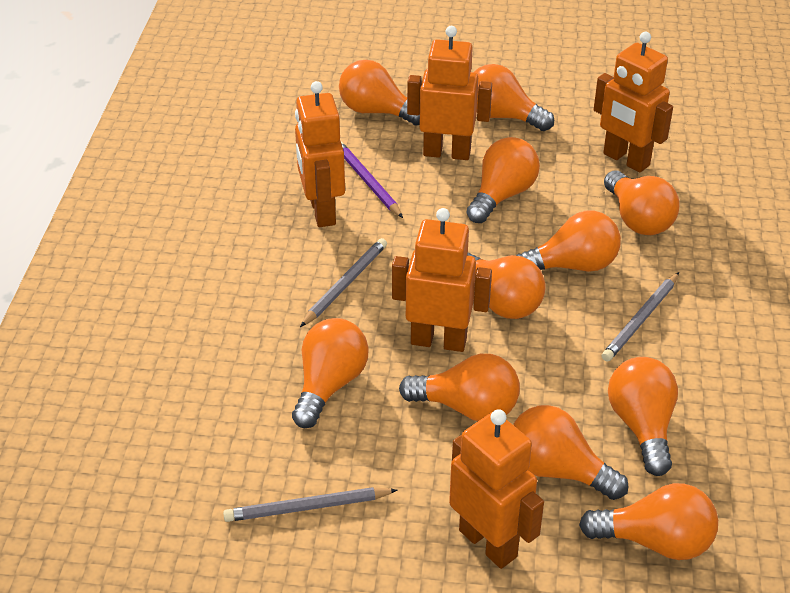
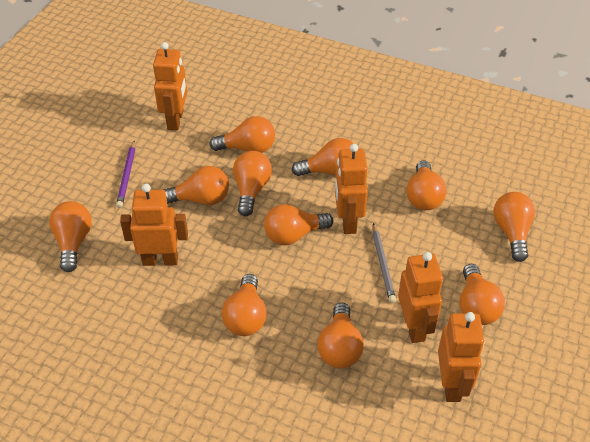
grey pencil: 3 -> 1

